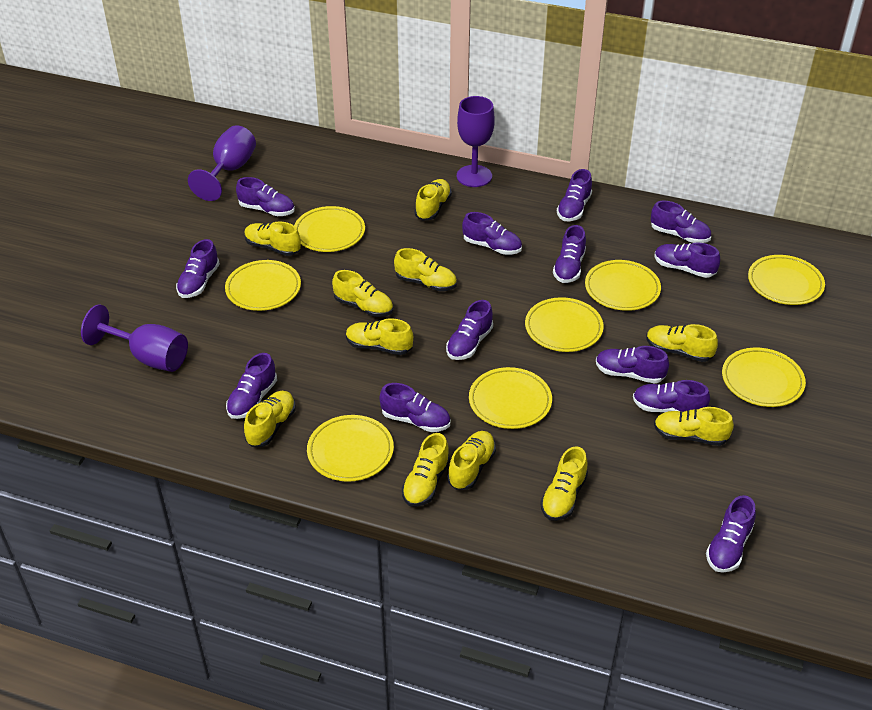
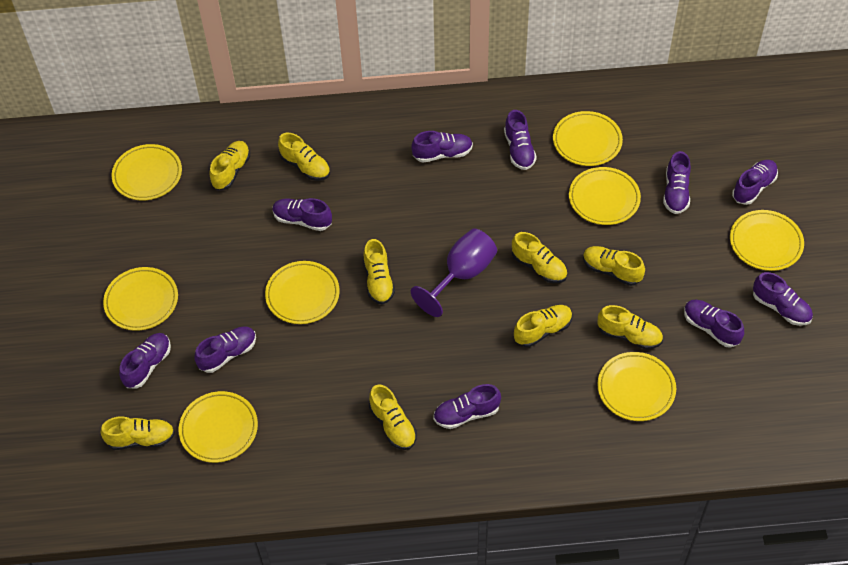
purple goblet: 3 -> 1
purple shoe: 13 -> 10
yellow shoe: 11 -> 9

